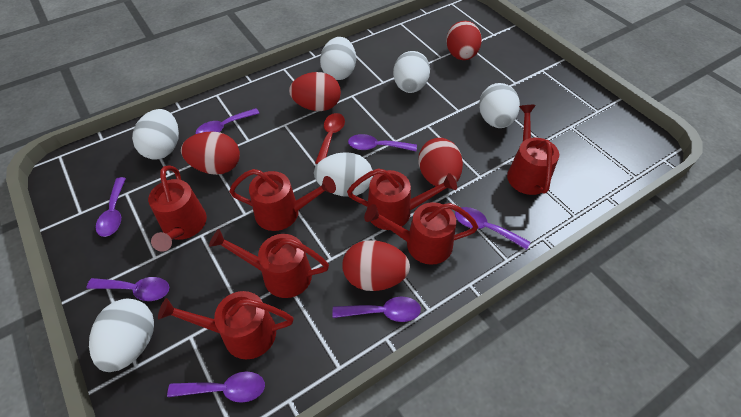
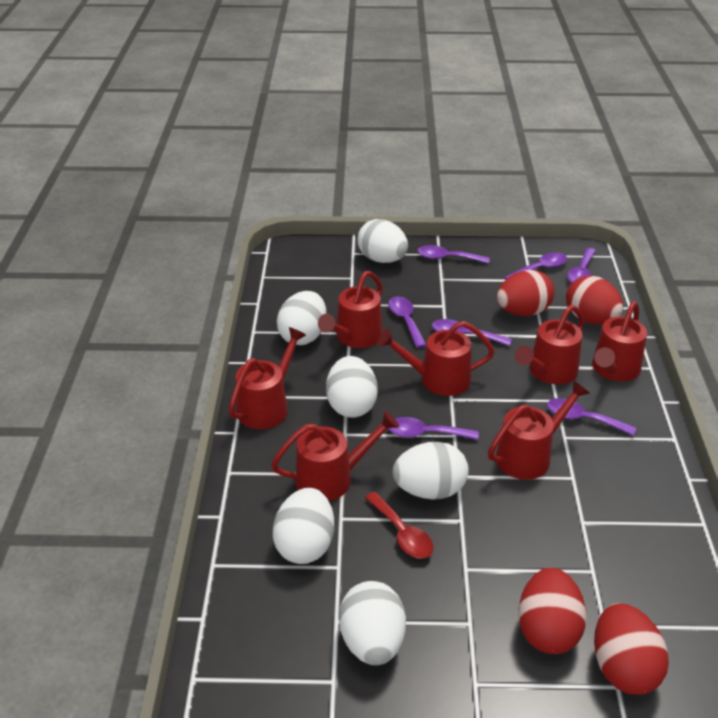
red egg: 5 -> 4

